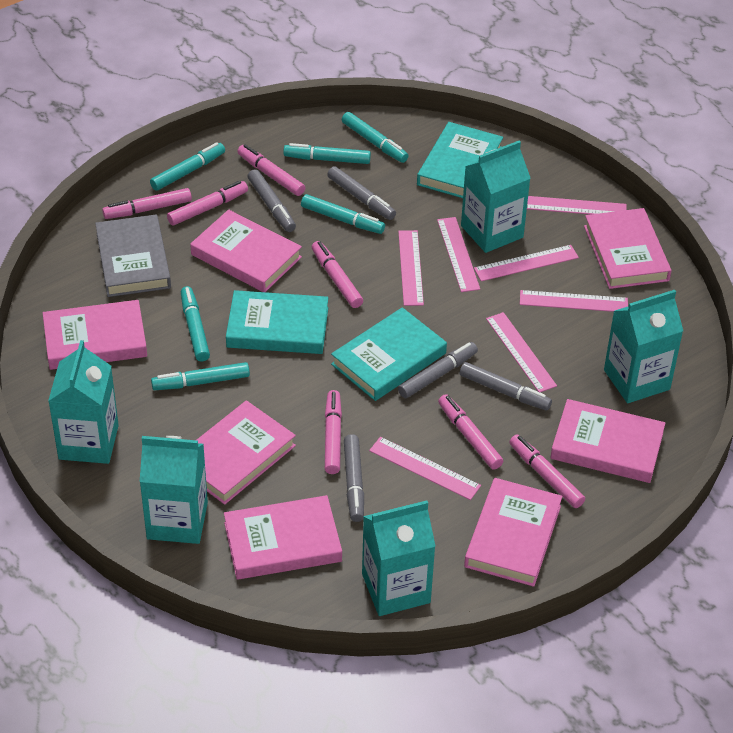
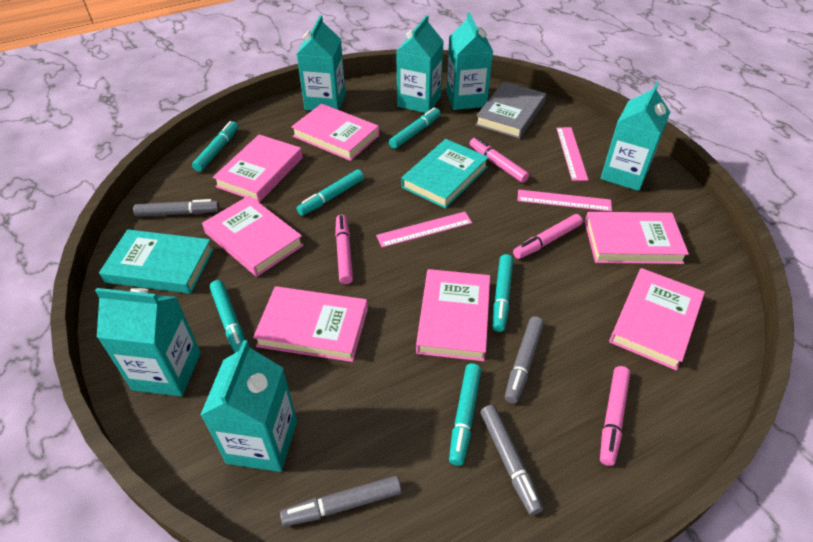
grey marker: 5 -> 4
pink marker: 7 -> 4
pink ruler: 7 -> 3
turquoise book: 3 -> 2
turquoise carton: 5 -> 6

